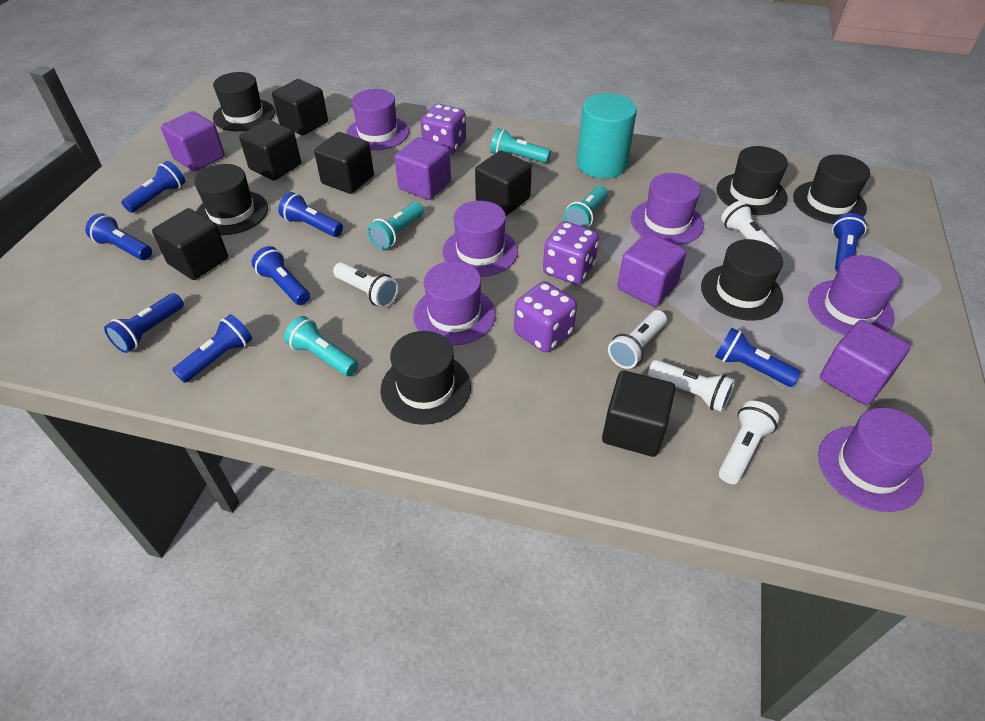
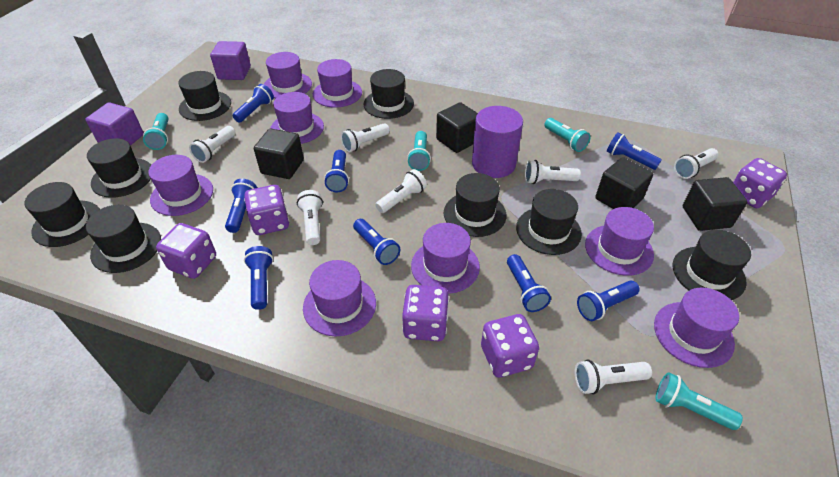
black cube: 6 -> 4
black hat: 6 -> 8
purple cube: 4 -> 2
purple cylinder: 0 -> 1
purple dice: 3 -> 5
purple hat: 6 -> 8
turquoise cylinder: 1 -> 0
white flashlight: 5 -> 7

